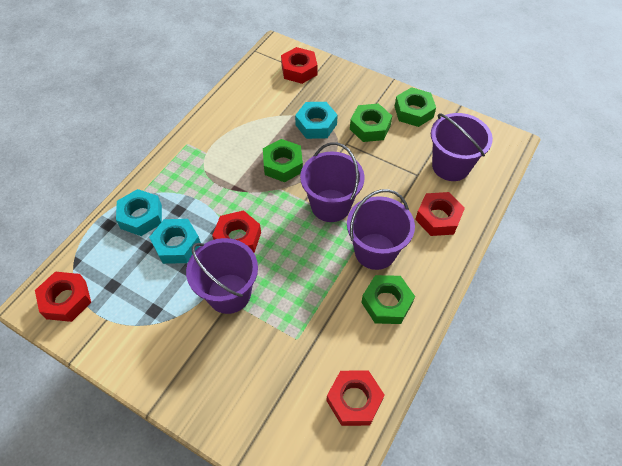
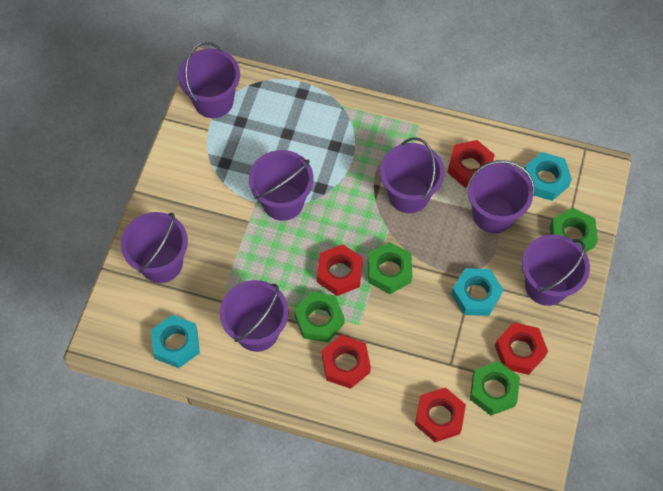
purple bucket: 4 -> 7

